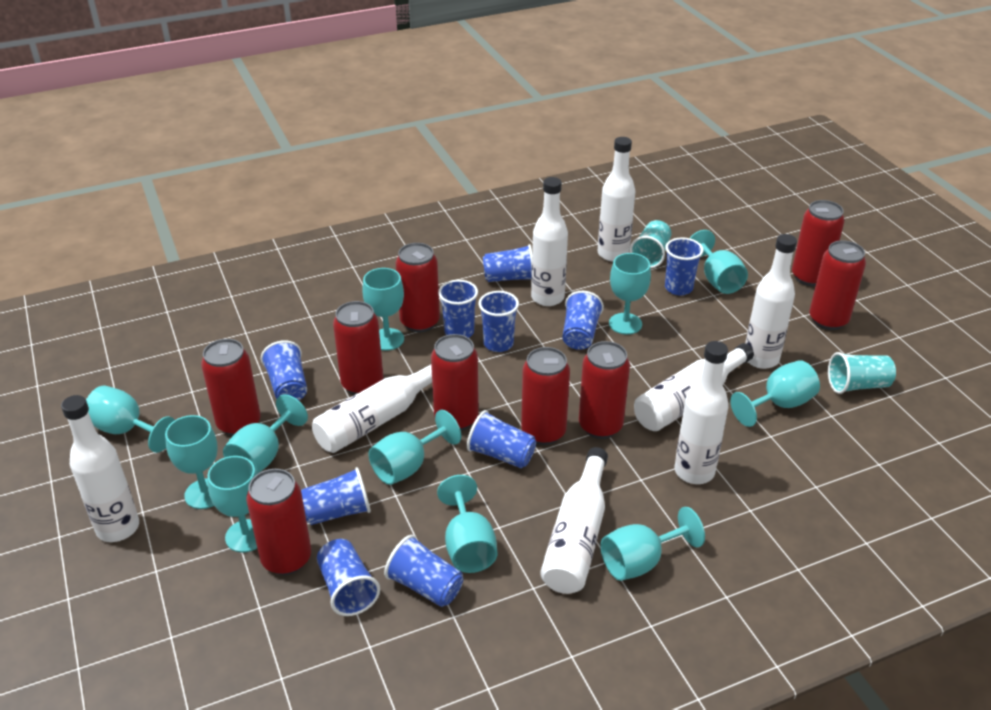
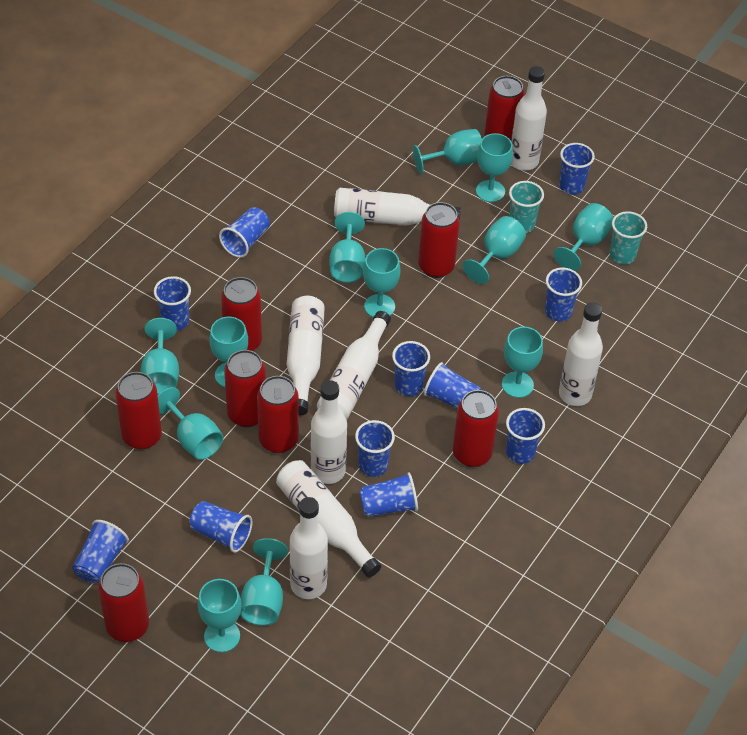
blue cup: 10 -> 11
red can: 9 -> 8
turquoise goblet: 11 -> 12

